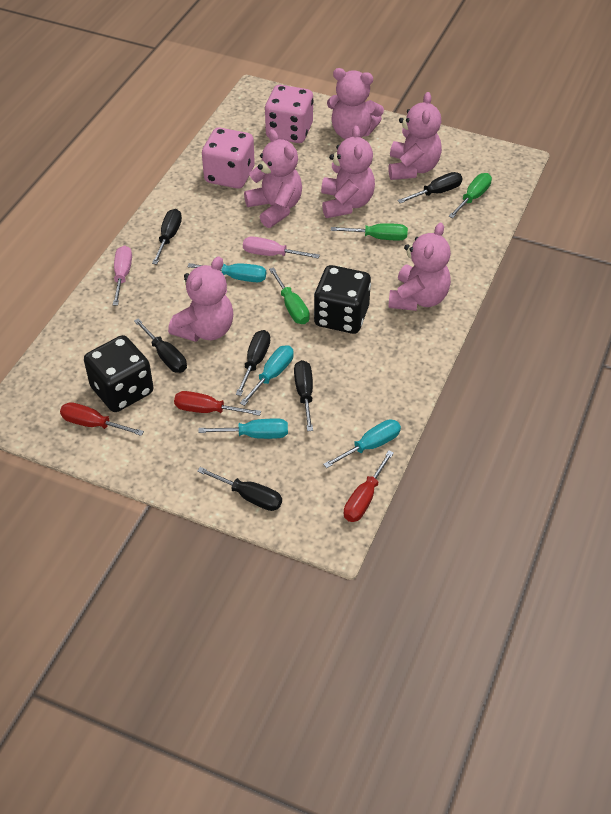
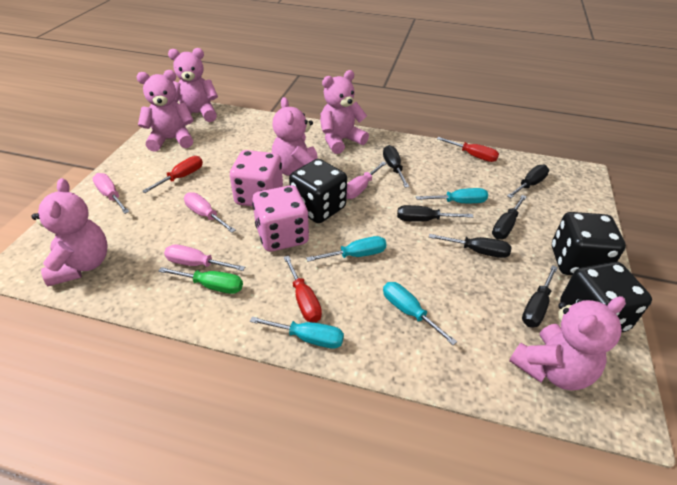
black dice: 2 -> 3
green screwdriver: 3 -> 1
pink screwdriver: 2 -> 4

